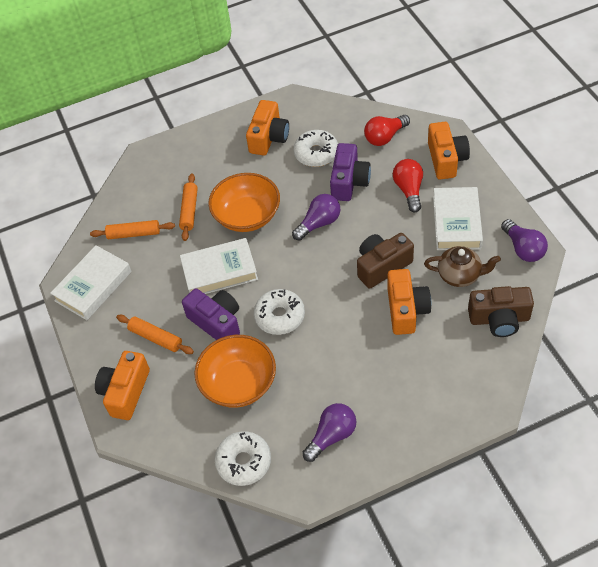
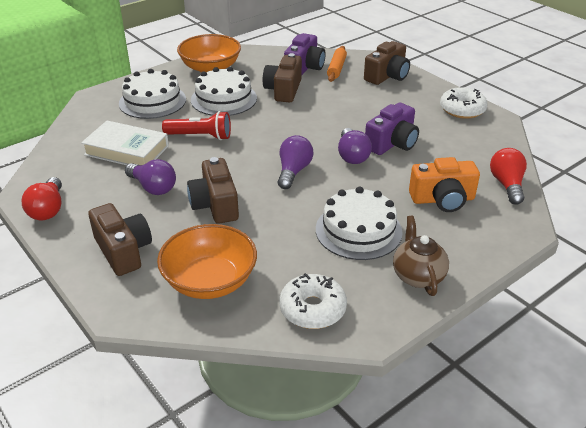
brown camera: 2 -> 4
orange camera: 4 -> 1
orange rolling pin: 3 -> 1
red flashlight: 0 -> 1
white book: 3 -> 1
white cake: 0 -> 3
white donut: 3 -> 2

